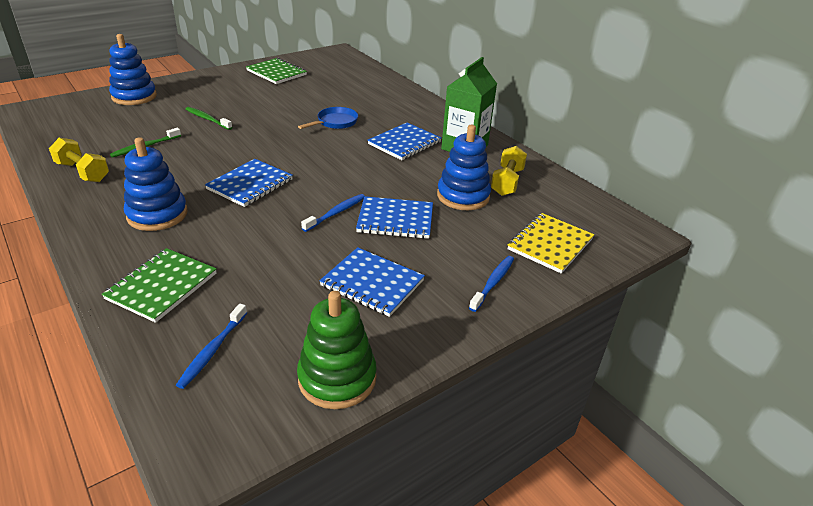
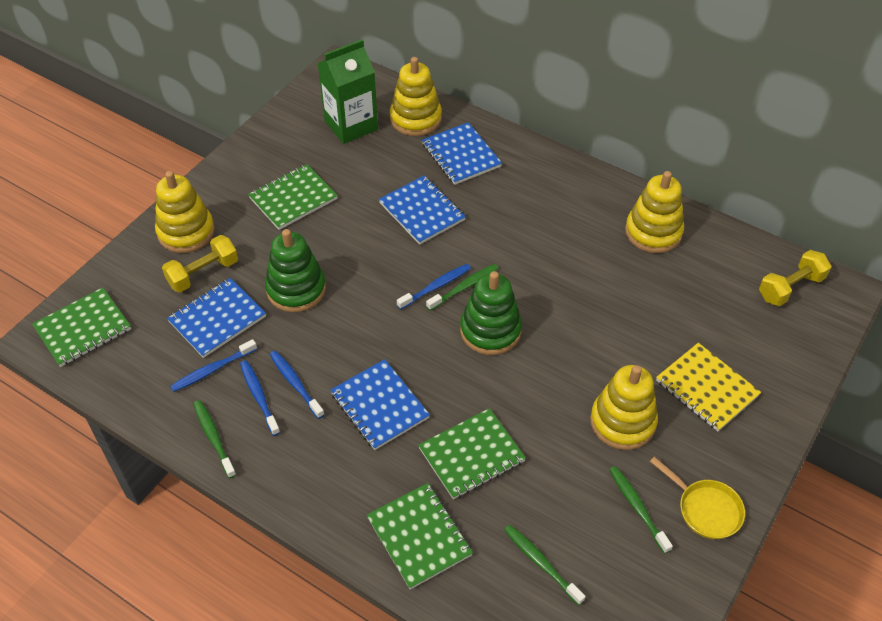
blue pan: 1 -> 0
blue stacking toy: 3 -> 0
blue toothbrush: 3 -> 4
green notebook: 2 -> 4
green stacking toy: 1 -> 2
green toothbrush: 2 -> 4
yellow pan: 0 -> 1
yellow stacking toy: 0 -> 4

